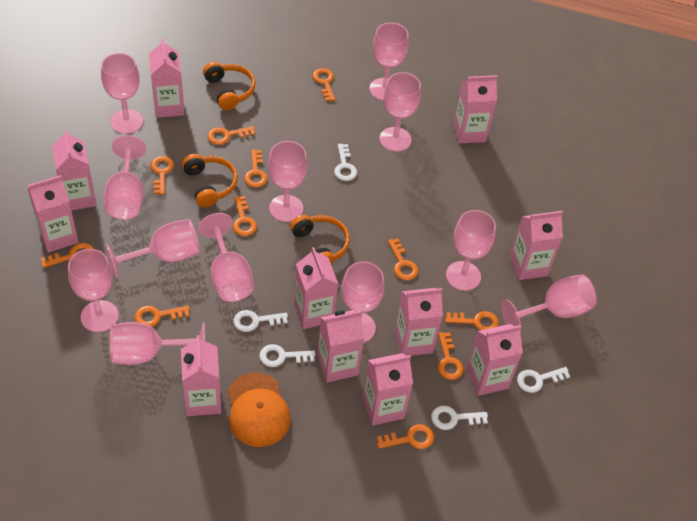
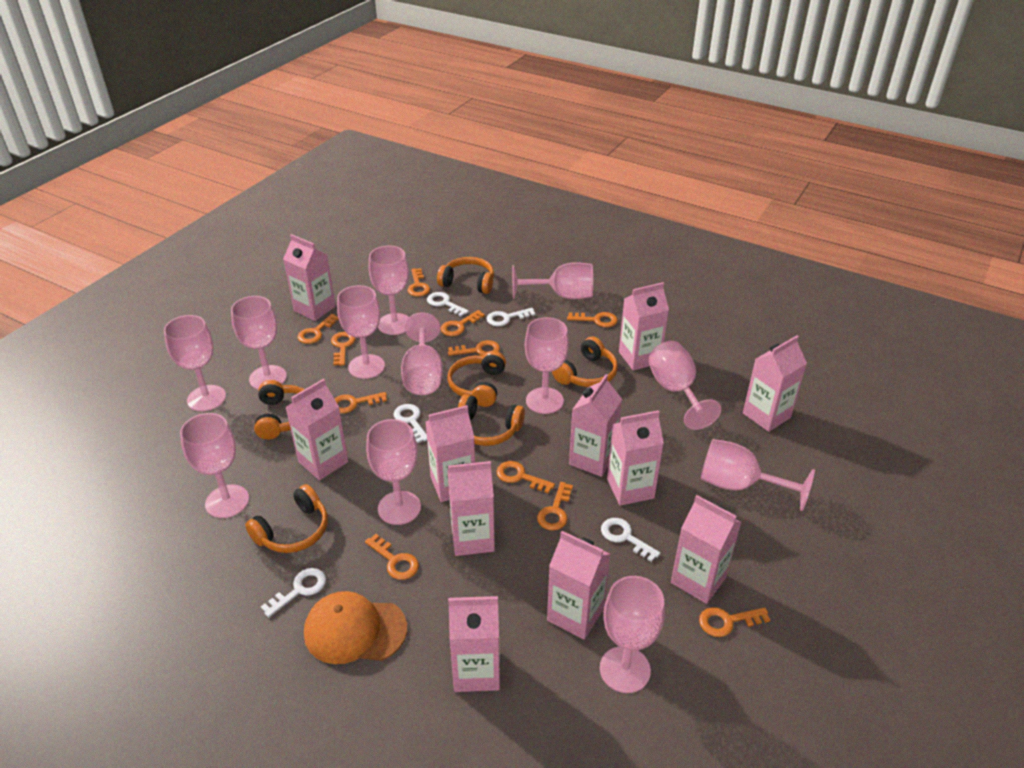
orange headphones: 3 -> 6

